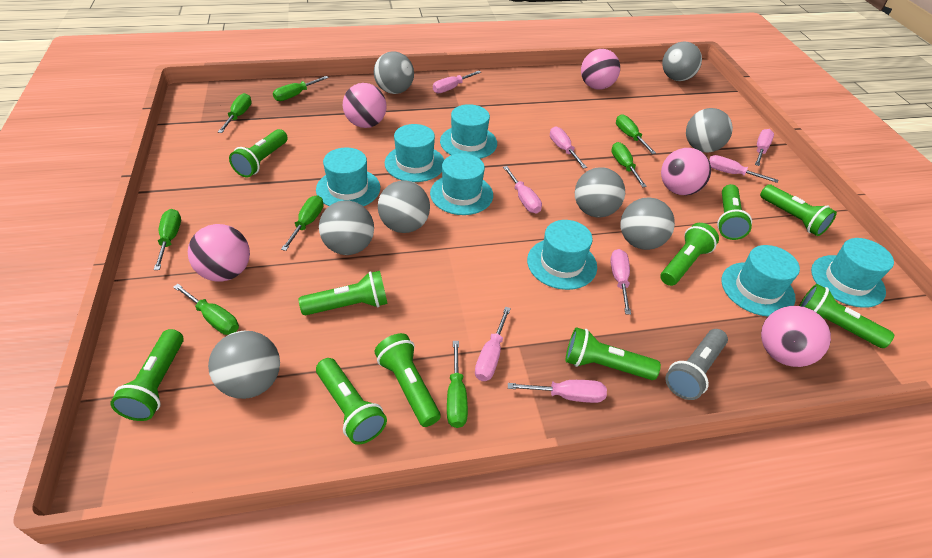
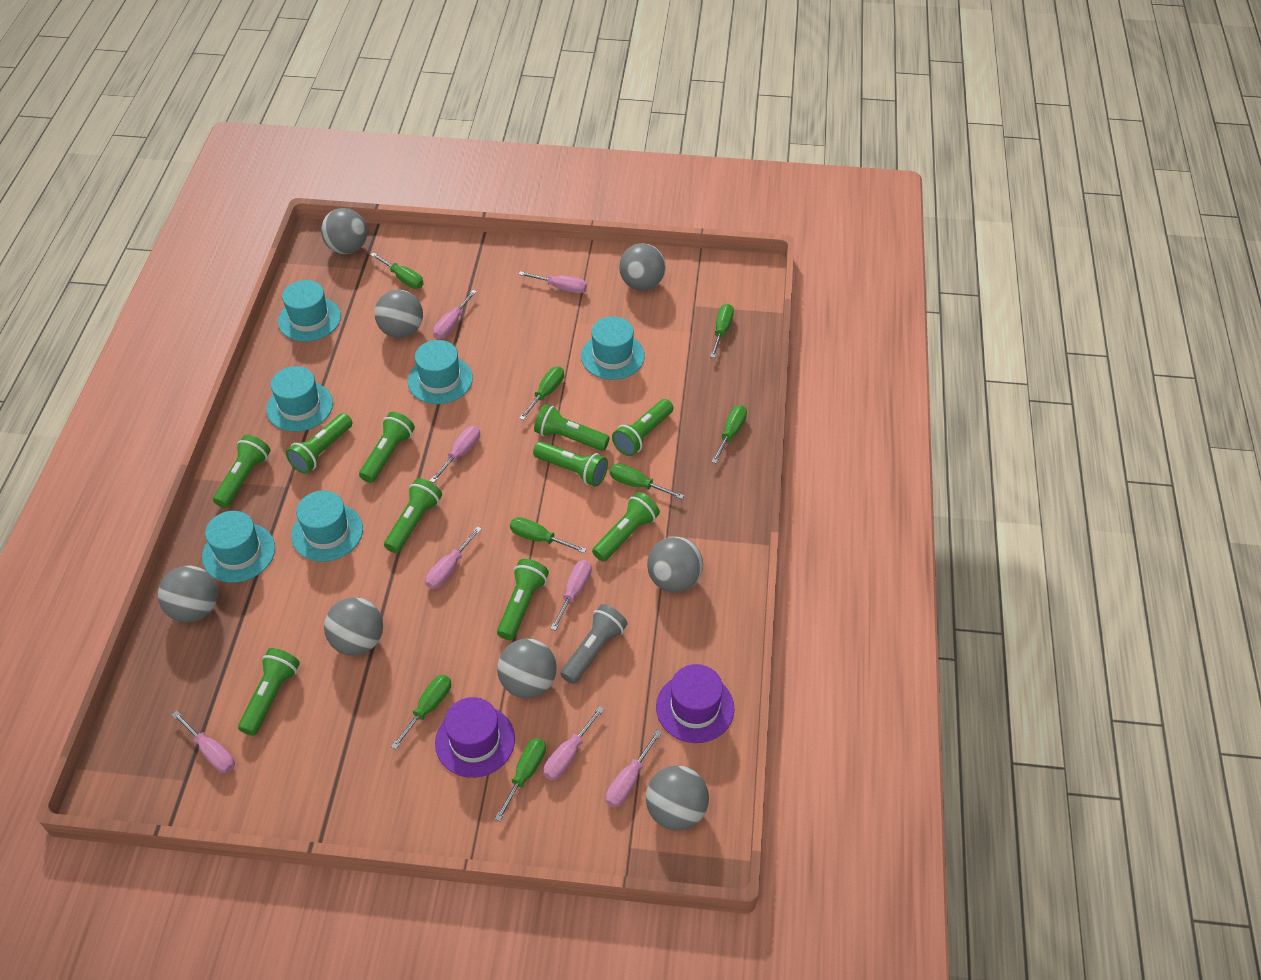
pink ball: 5 -> 0
purple hat: 0 -> 2
turquoise hat: 7 -> 6

